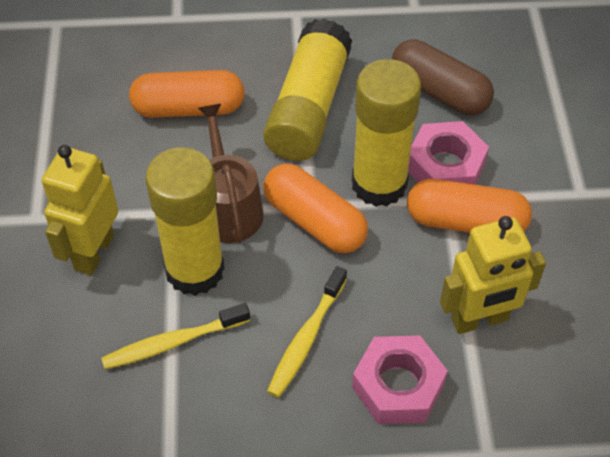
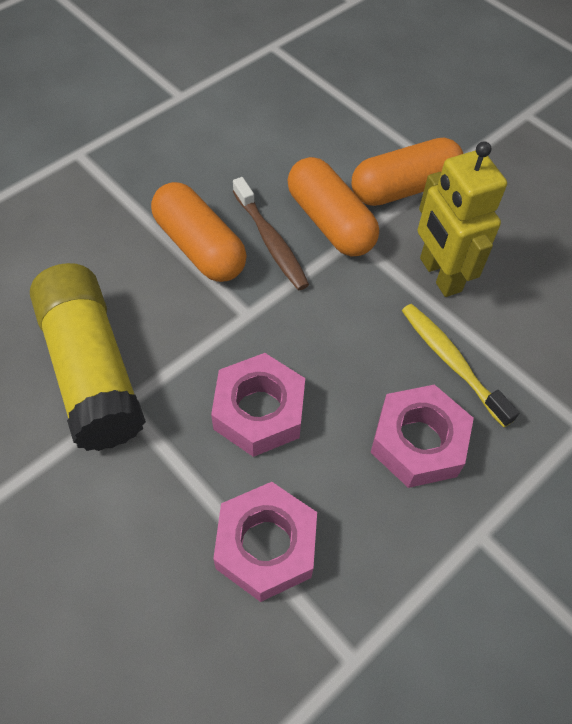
brown capsule: 1 -> 0
brown toothbrush: 0 -> 1
brown watering can: 1 -> 0
pink nut: 2 -> 3
yellow glue stick: 3 -> 1
yellow robot: 2 -> 1
yellow toothbrush: 2 -> 1

